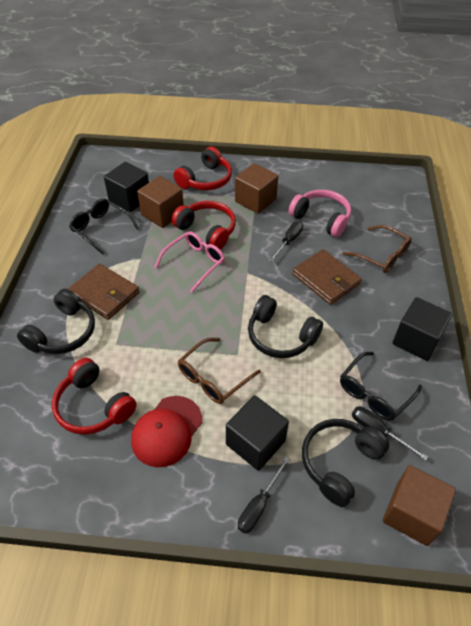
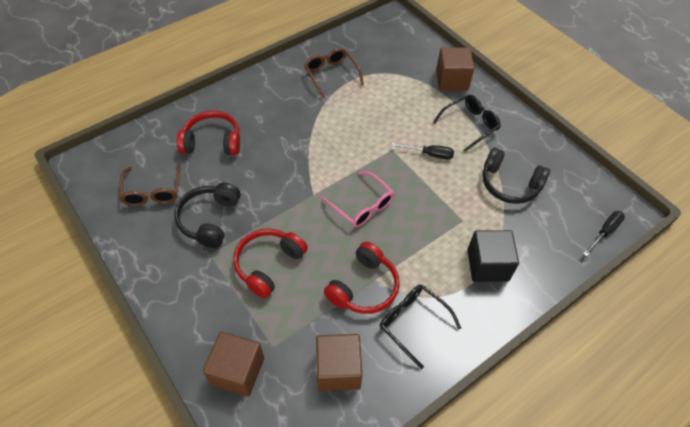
black cube: 3 -> 1
black headphones: 3 -> 2
black screwdriver: 3 -> 2
brown wallet: 2 -> 0
pink headphones: 1 -> 0
red cap: 1 -> 0

